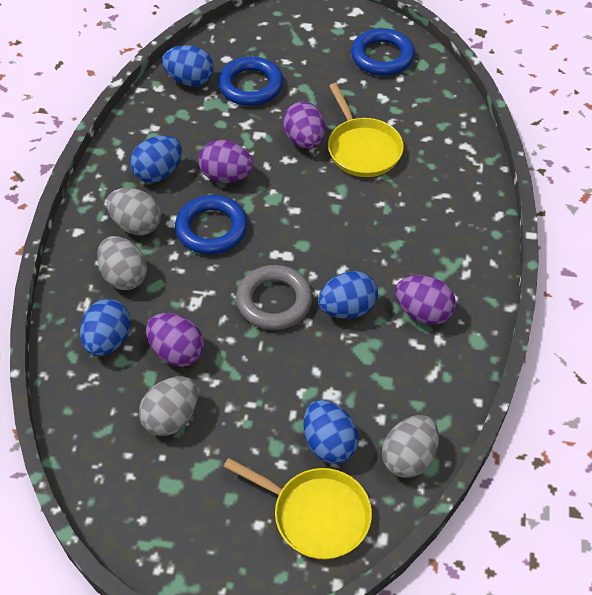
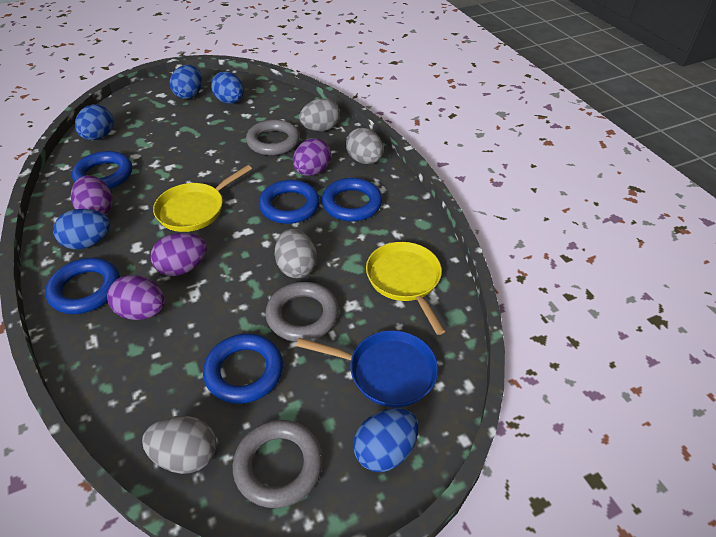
blue pan: 0 -> 1
blue ring: 3 -> 5
grey ring: 1 -> 3

